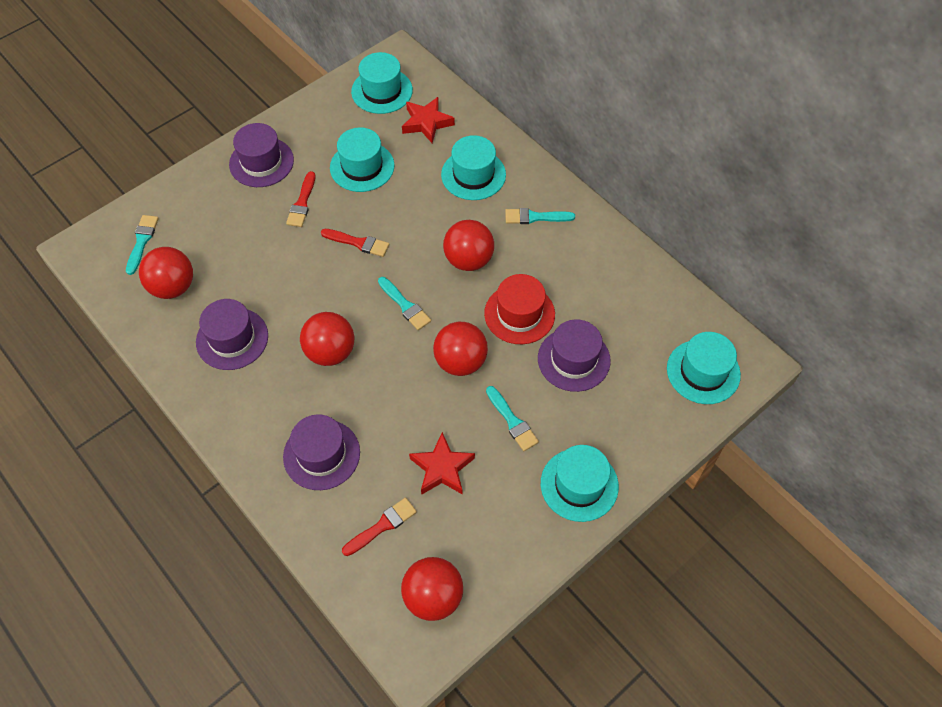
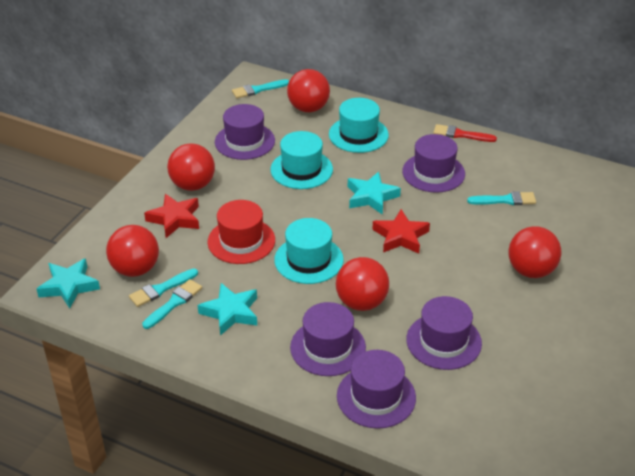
purple hat: 4 -> 5
red brush: 3 -> 1
turquoise hat: 5 -> 3
turquoise star: 0 -> 3

